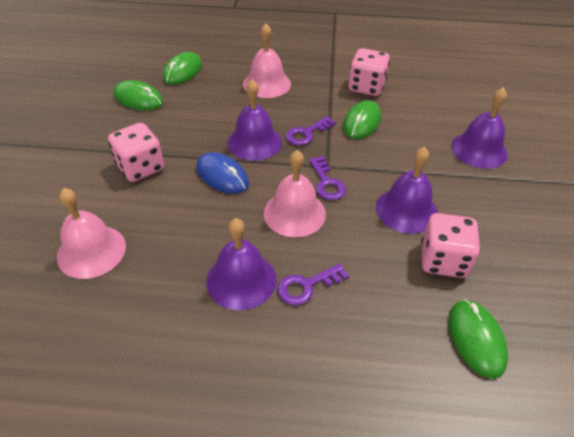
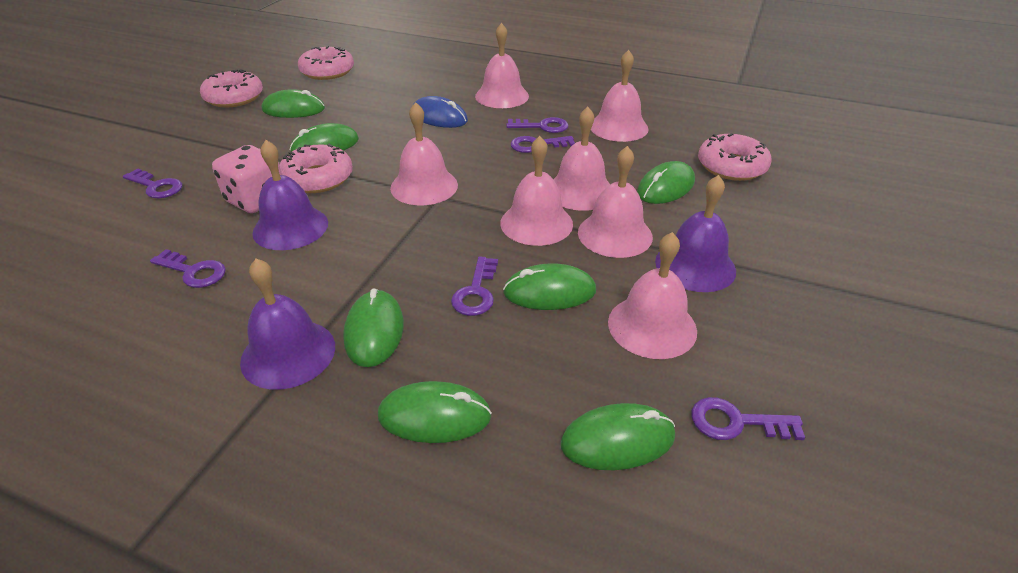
green mouse: 4 -> 7
pink bell: 3 -> 7
pink dice: 3 -> 1
pink donut: 0 -> 4
purple bell: 4 -> 3
purple key: 3 -> 6

